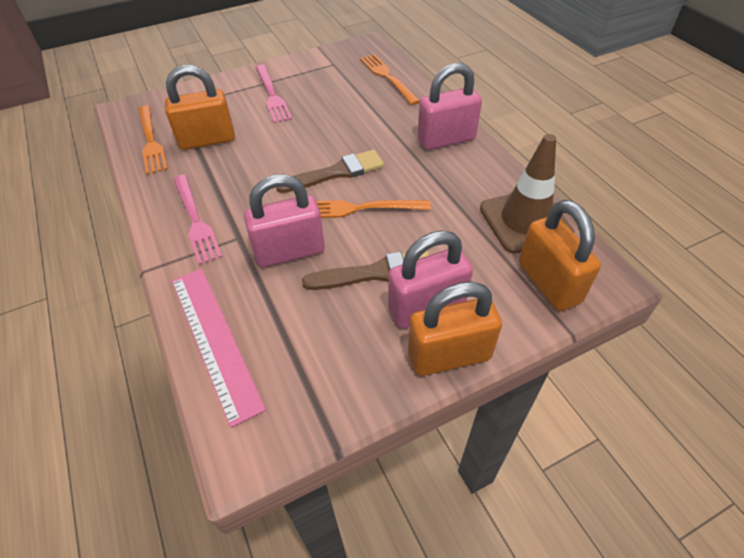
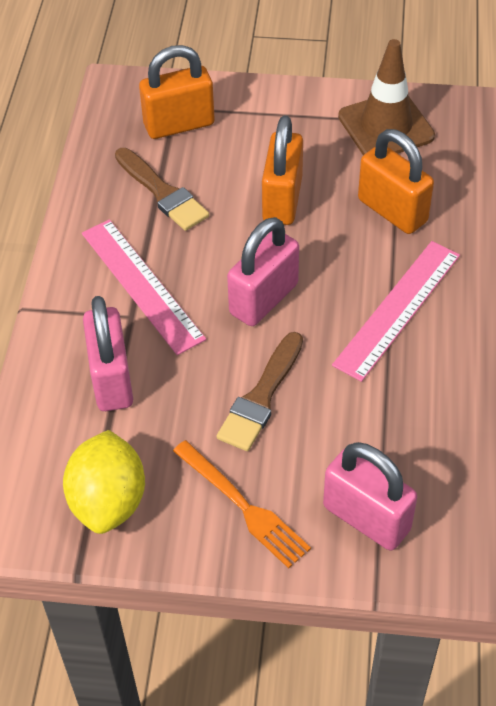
orange fork: 3 -> 1
pink fork: 2 -> 0
pink ruler: 1 -> 2
yellow lemon: 0 -> 1

